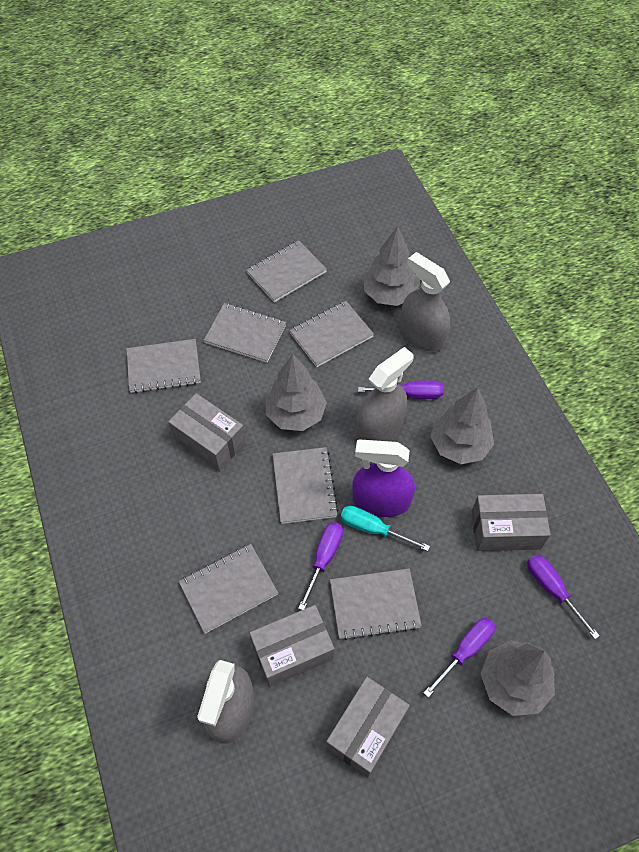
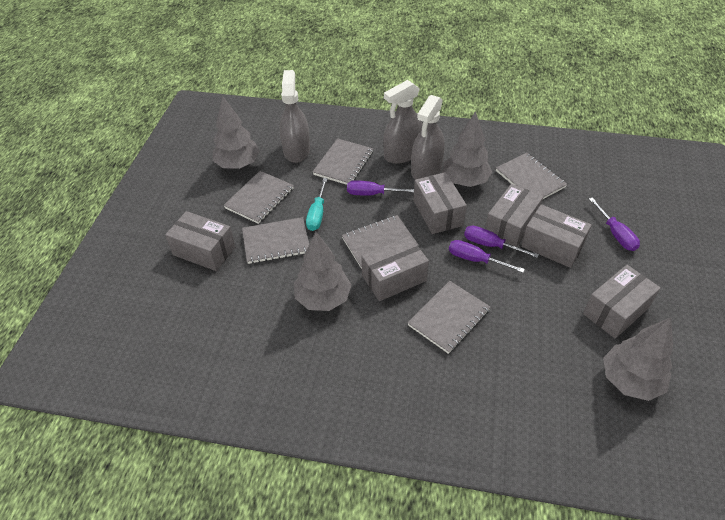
grey box: 4 -> 6
grey notebook: 7 -> 6
purple spray bottle: 1 -> 0

